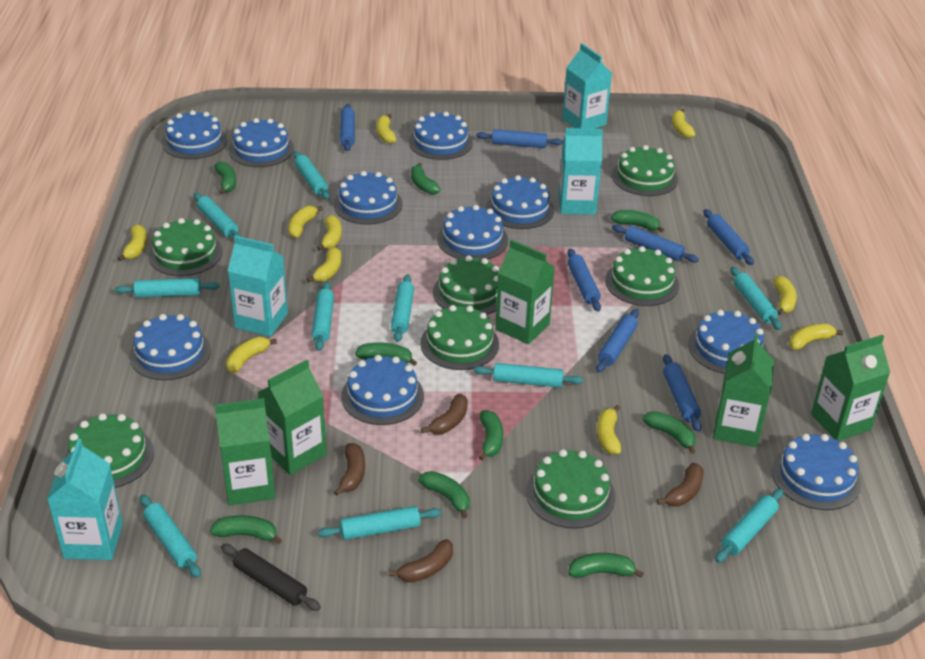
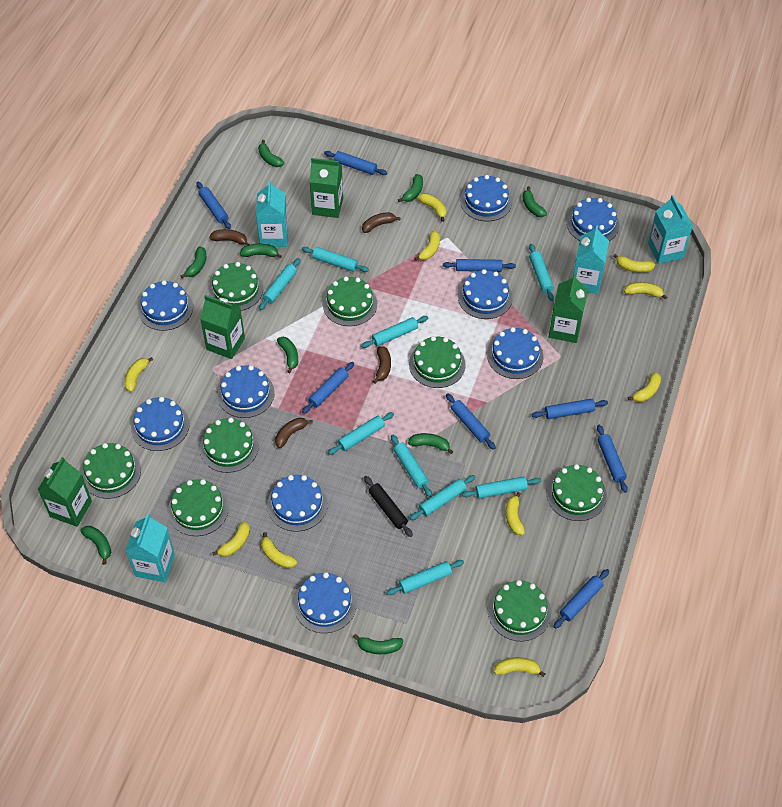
blue cake: 10 -> 9
blue rolling pin: 7 -> 8
green cake: 7 -> 8
green carton: 5 -> 4
turquoise rolling pin: 10 -> 9

